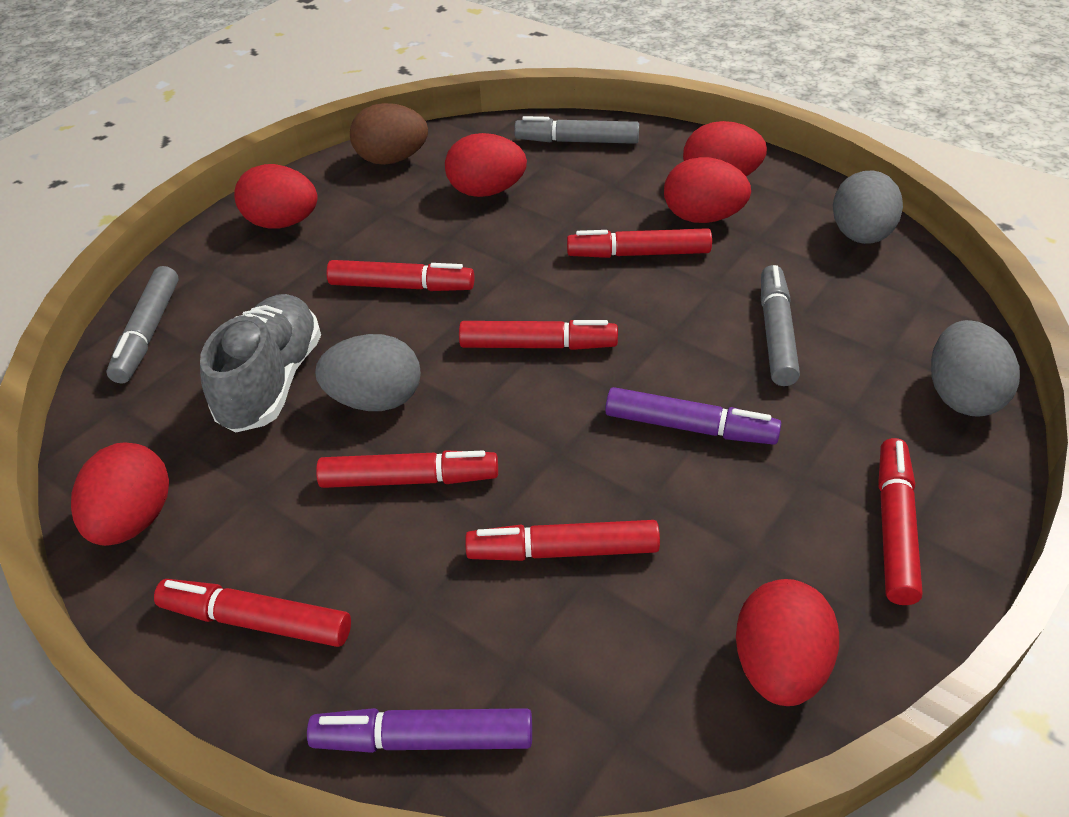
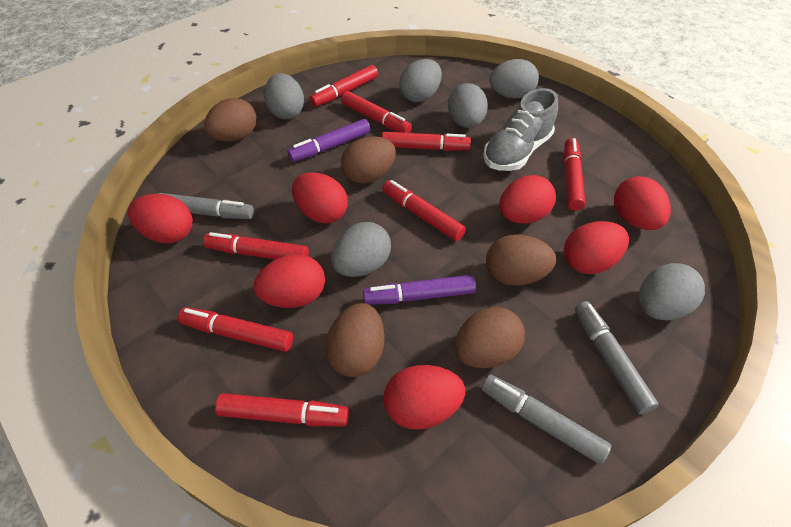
brown egg: 1 -> 5
grey egg: 3 -> 6
red egg: 6 -> 7
red marker: 7 -> 8

